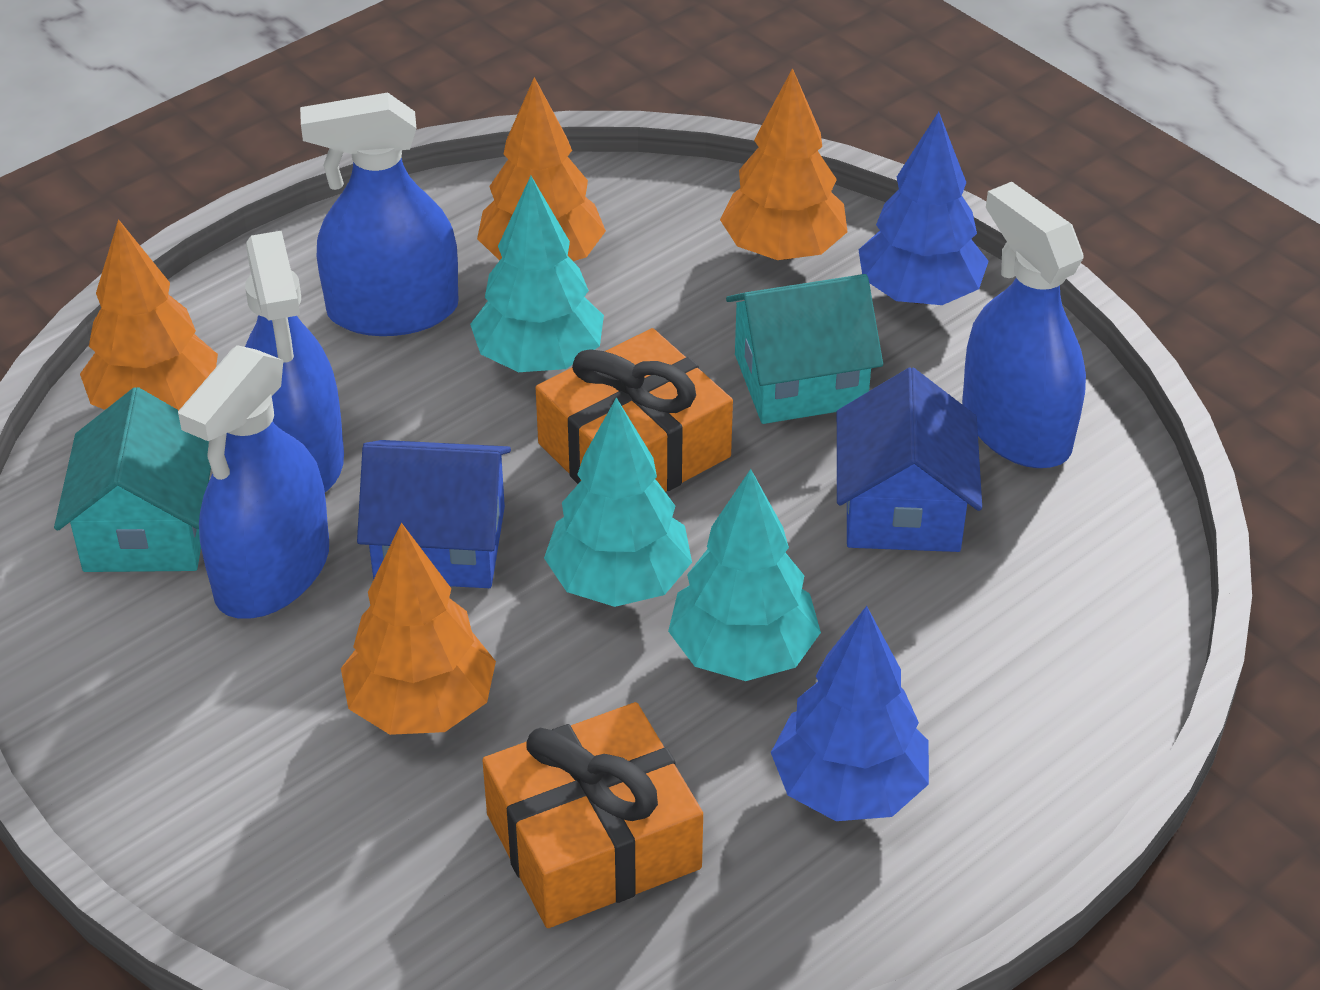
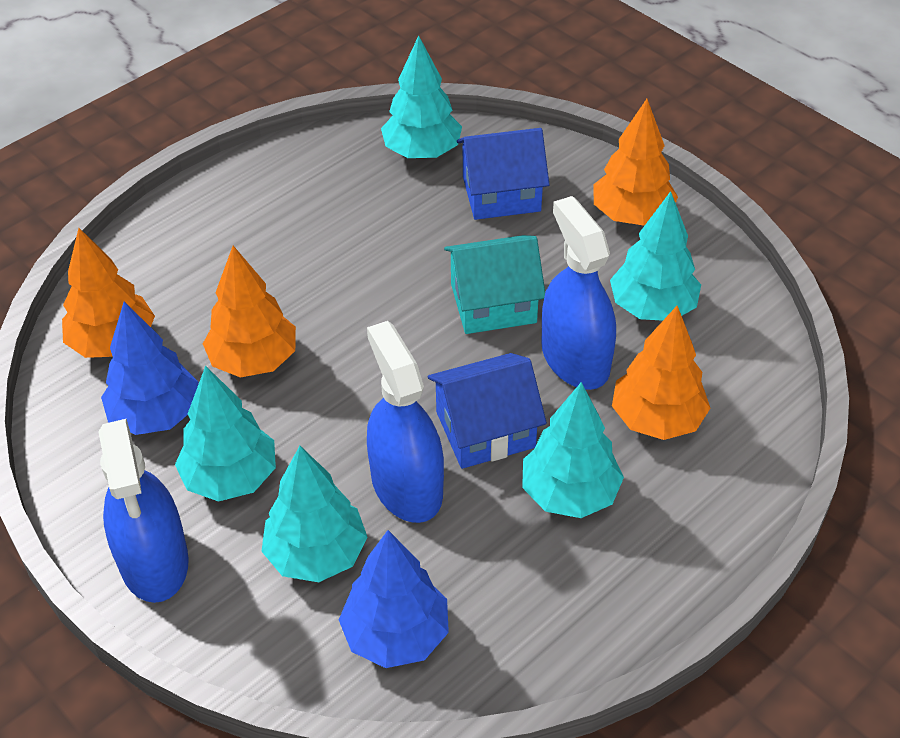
blue spray bottle: 4 -> 3
orange gift: 2 -> 0
turquoise house: 2 -> 1
turquoise tree: 3 -> 5

